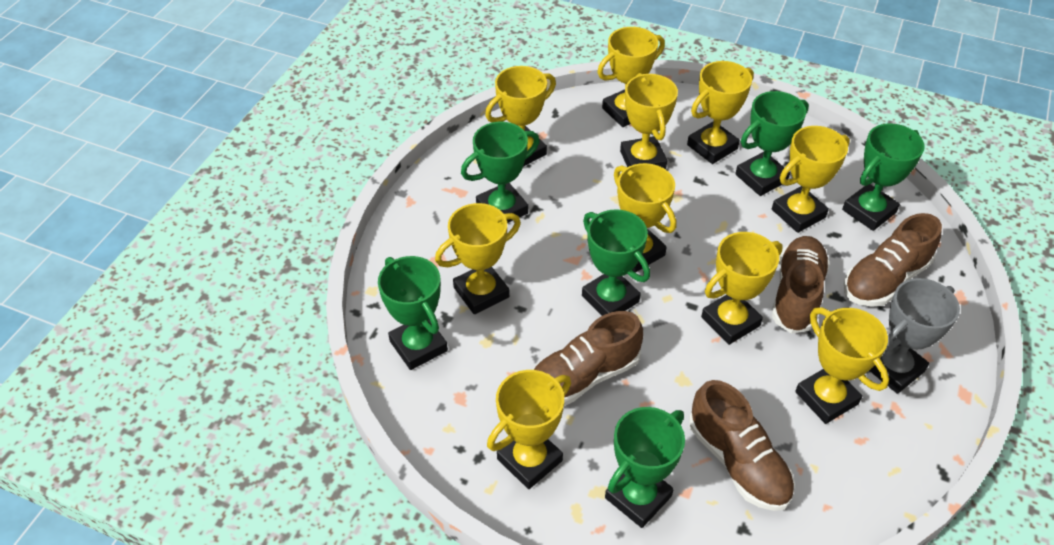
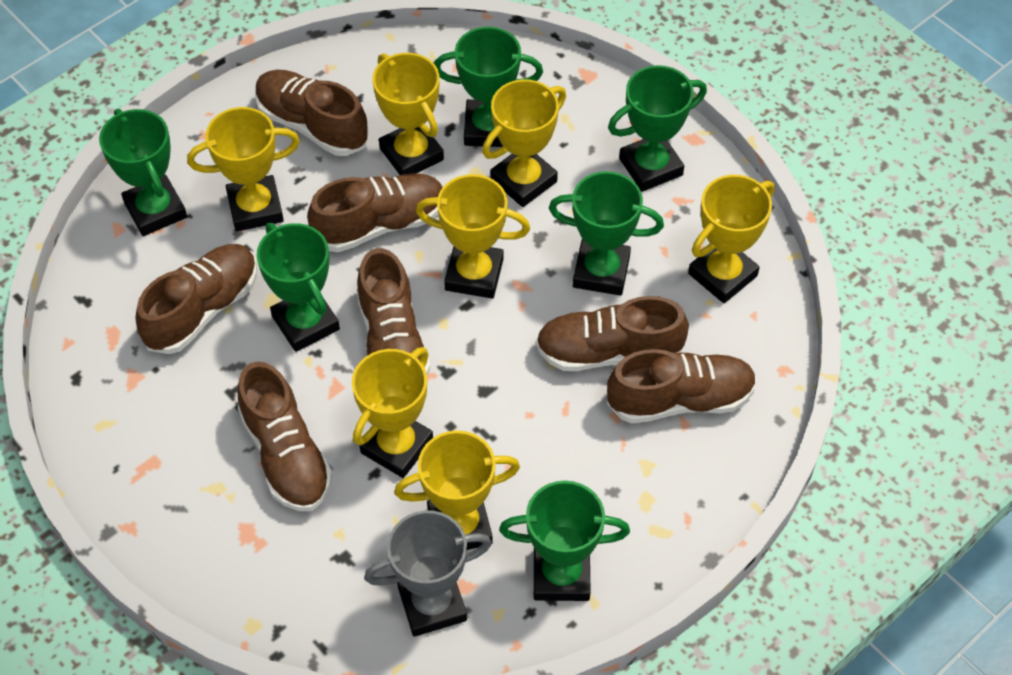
brown shoe: 4 -> 7
yellow trophy: 10 -> 7

